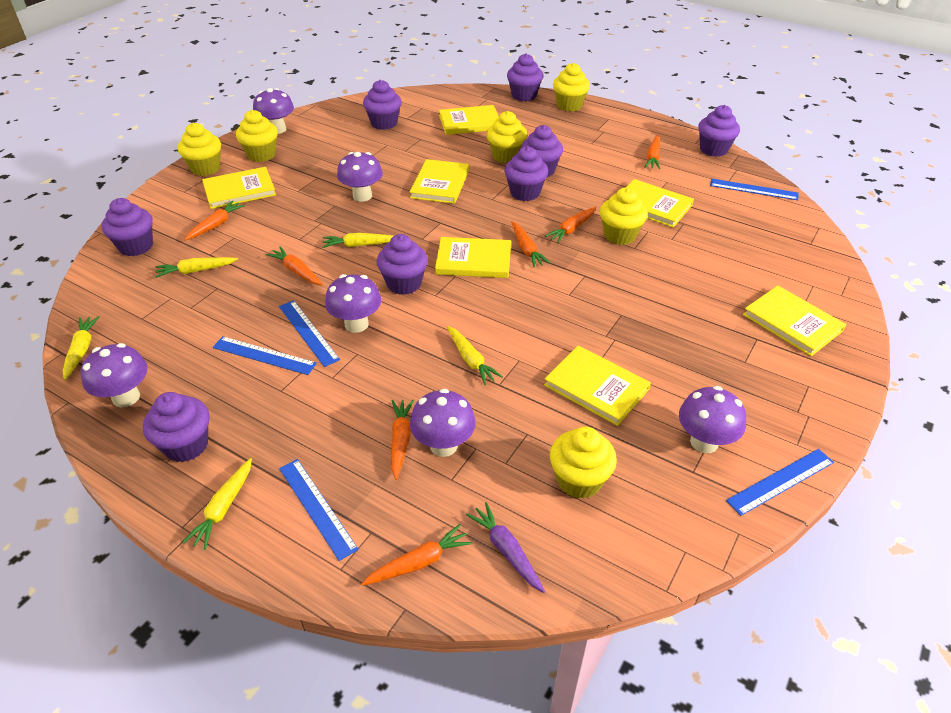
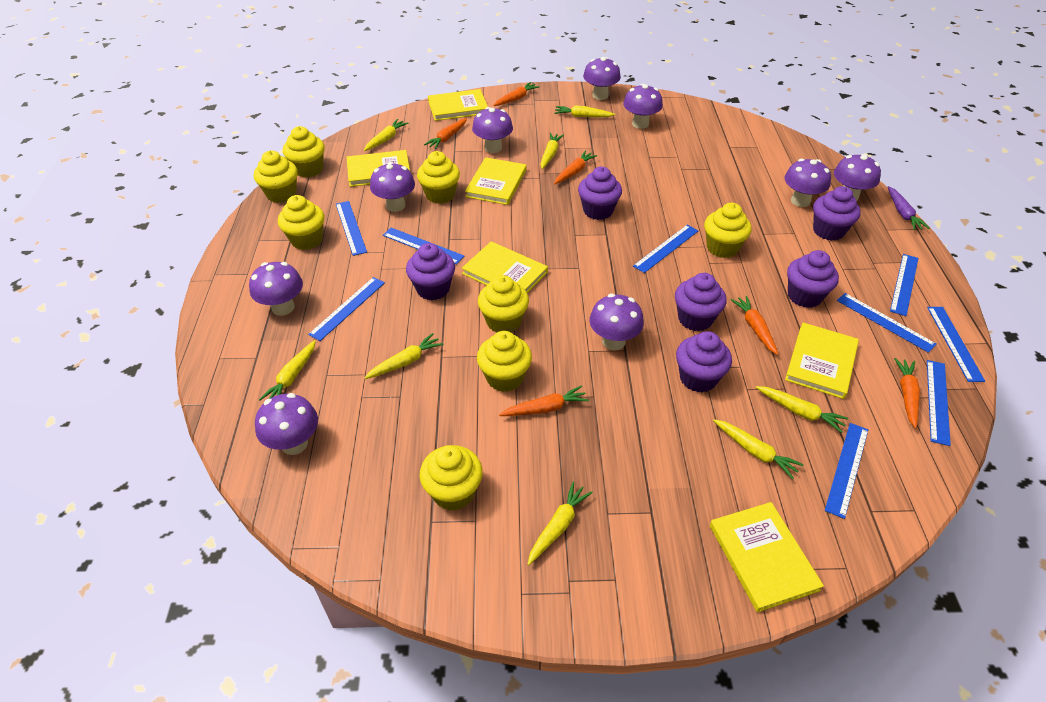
blue ruler: 5 -> 9
orange carrot: 7 -> 6
purple cupcake: 8 -> 6
purple mushroom: 6 -> 9
yellow book: 7 -> 6
yellow carrot: 5 -> 8
yellow cupcake: 6 -> 8

